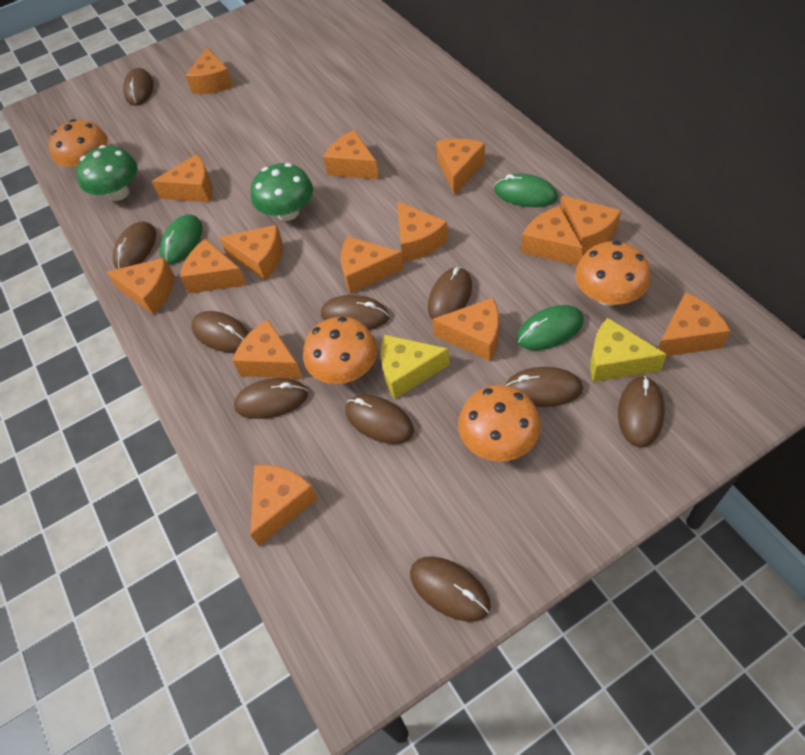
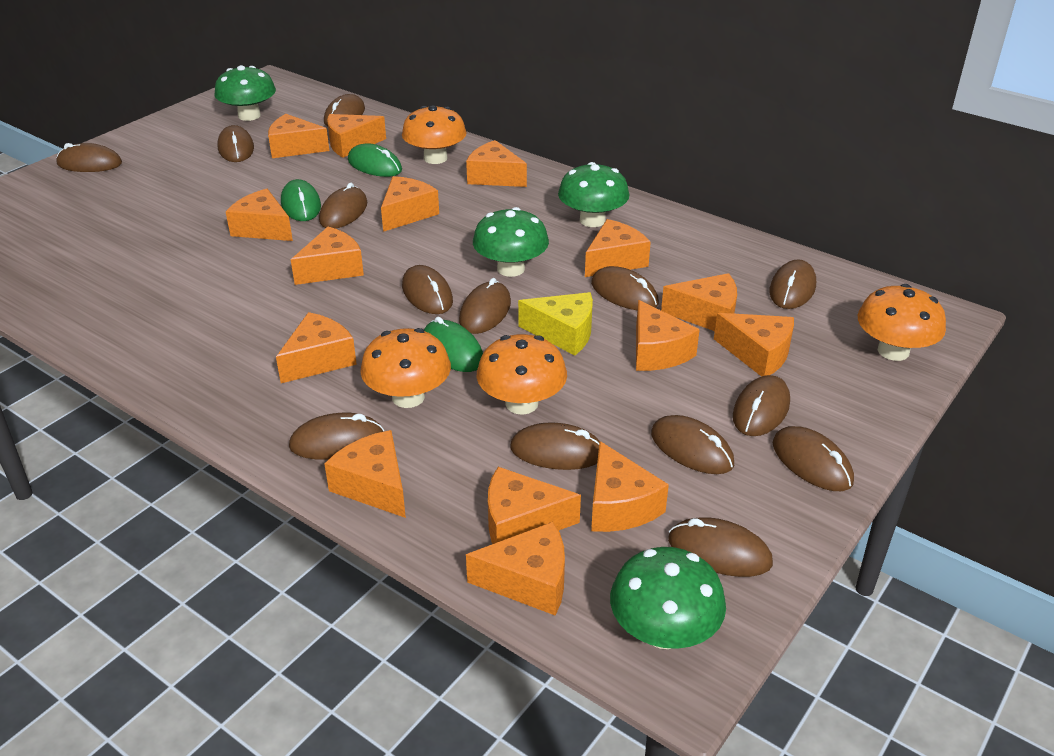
brown mouse: 10 -> 14
green mushroom: 2 -> 4
yellow cheese: 2 -> 1

